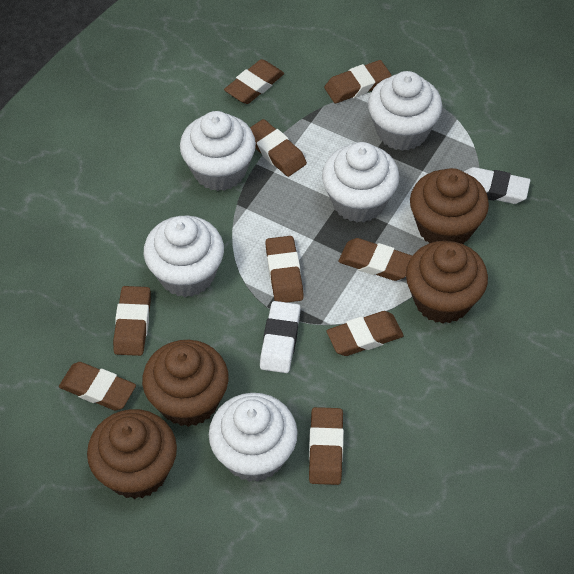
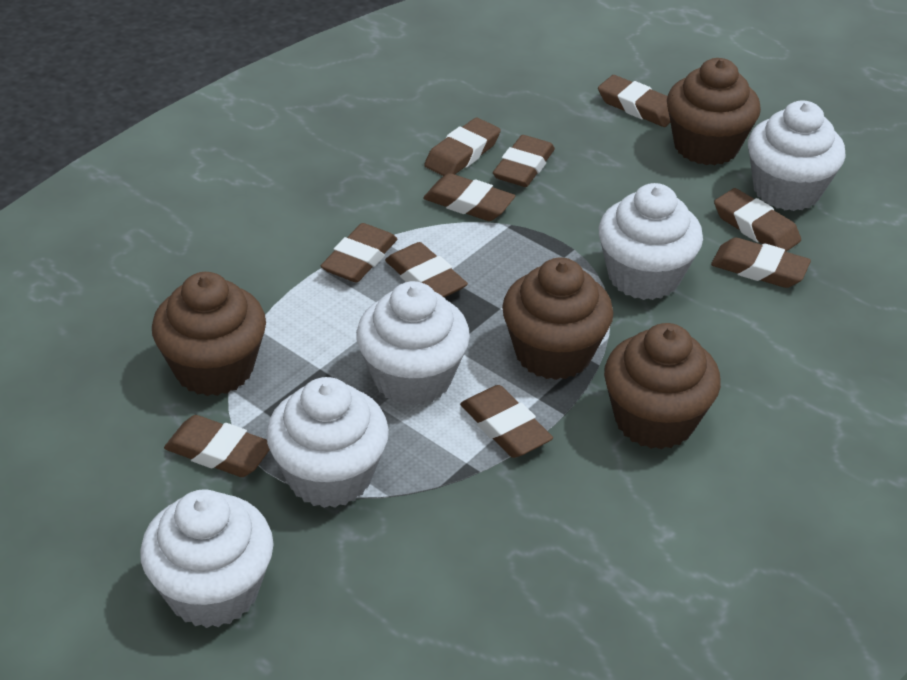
brown eraser: 9 -> 10
white eraser: 2 -> 0

